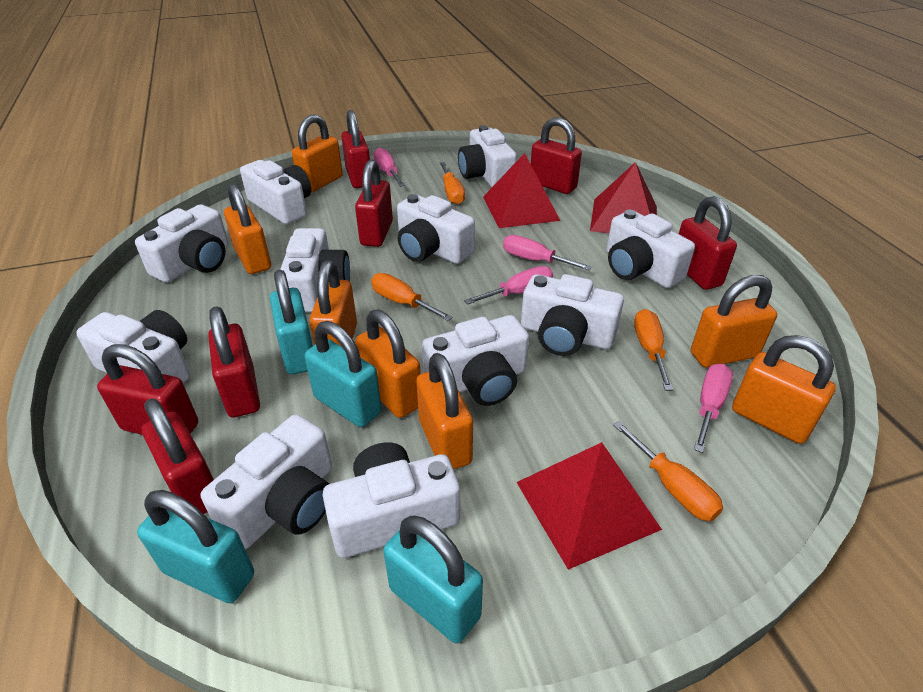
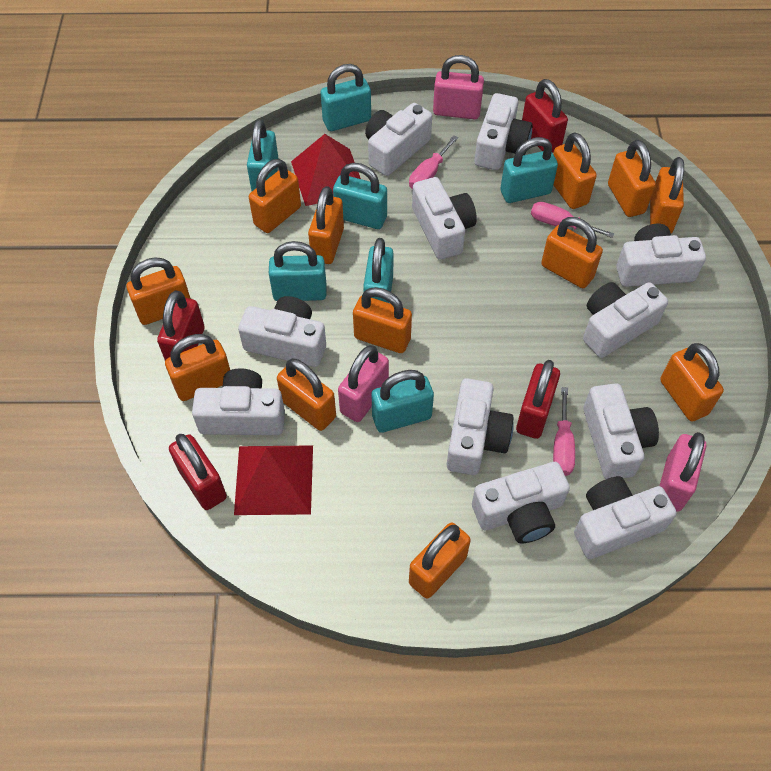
orange padlock: 7 -> 12
orange screwdriver: 4 -> 0
pink padlock: 0 -> 3
pink screwdriver: 4 -> 3
red padlock: 7 -> 4
red pyramid: 3 -> 2
turquoise padlock: 4 -> 7

